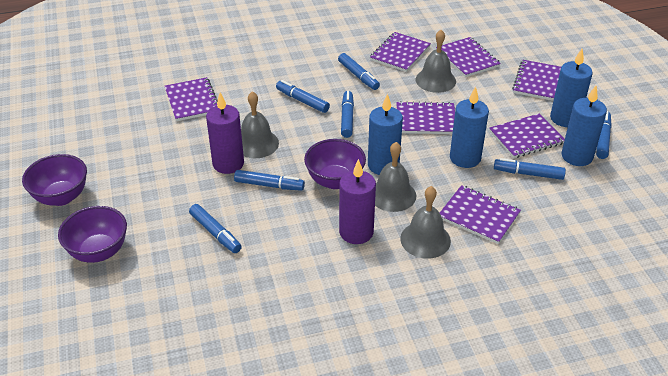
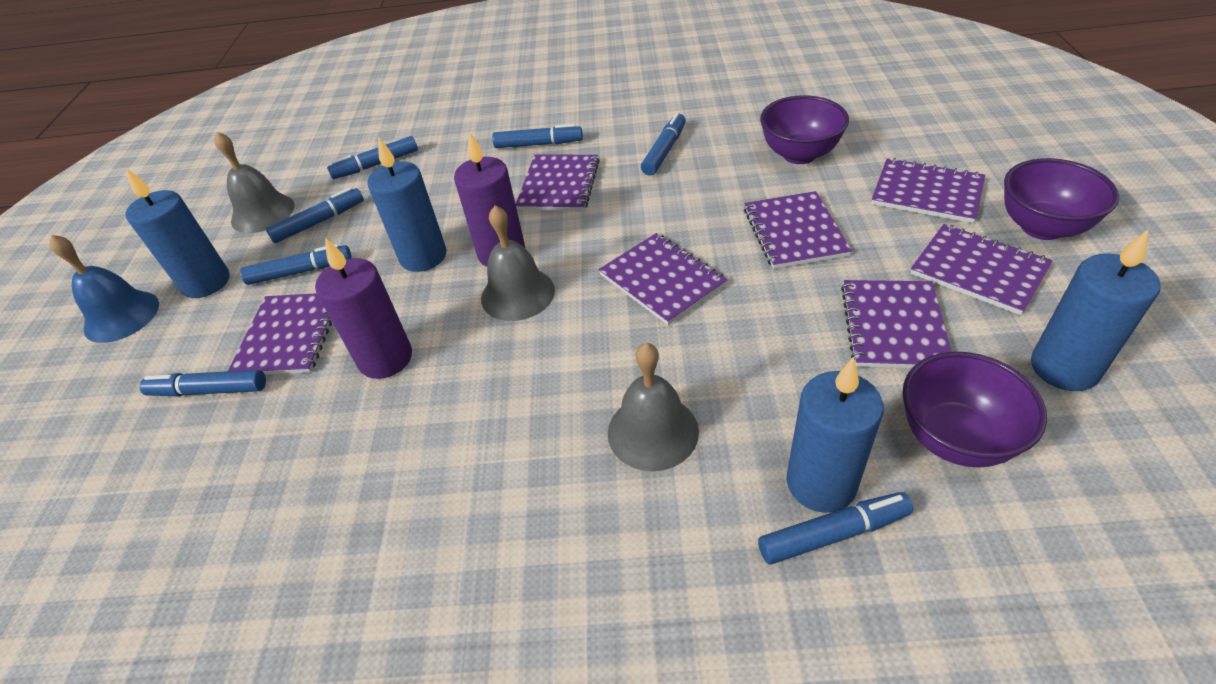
blue bell: 0 -> 1
grey bell: 4 -> 3

